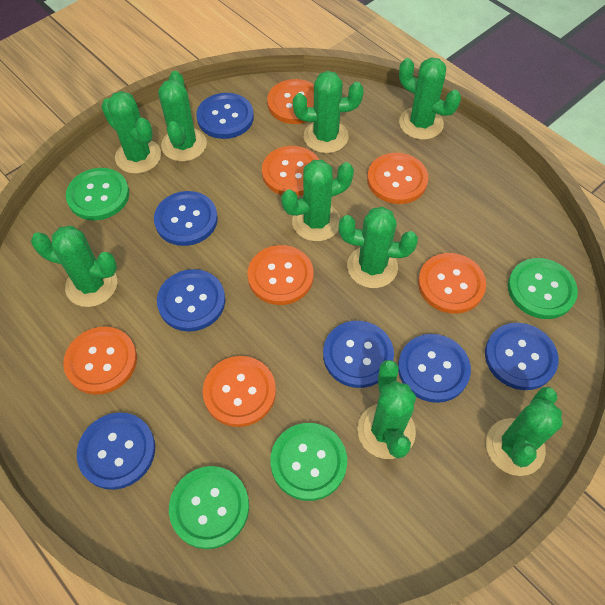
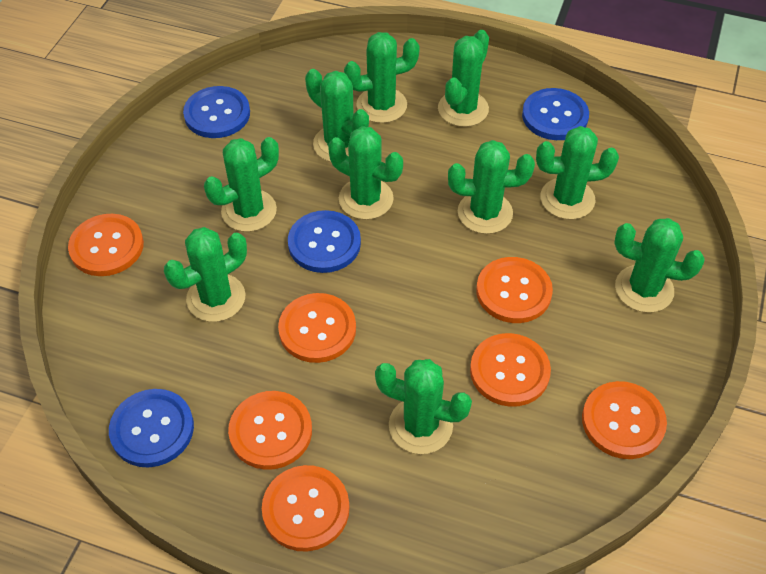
blue button: 7 -> 4
green button: 4 -> 0
green cactus: 9 -> 10

